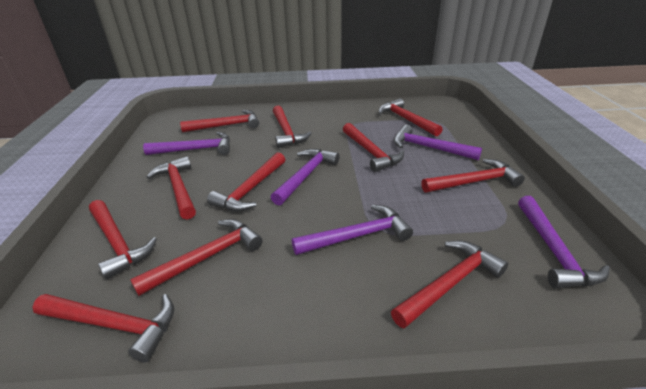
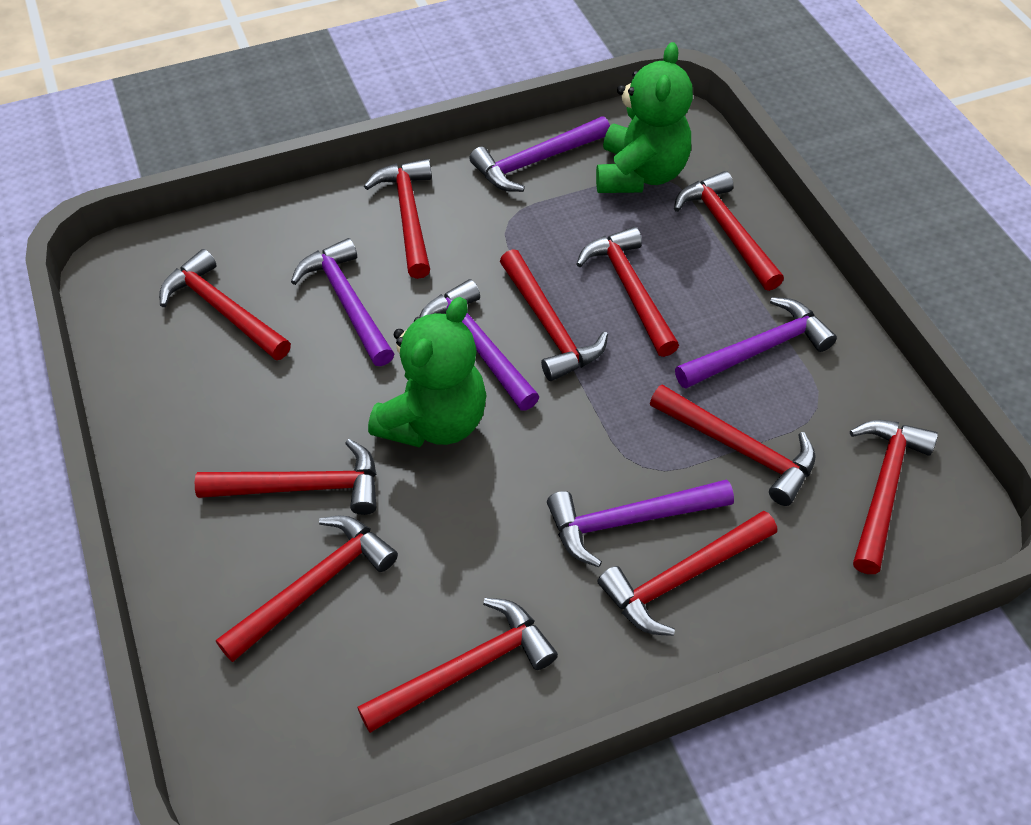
green teddy bear: 0 -> 2

